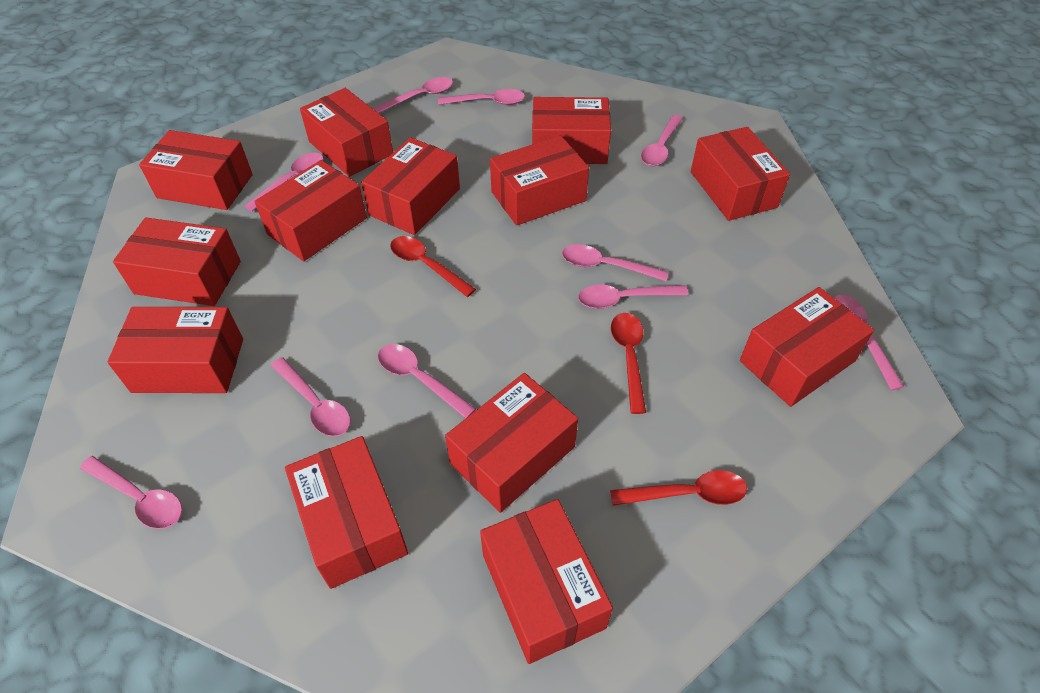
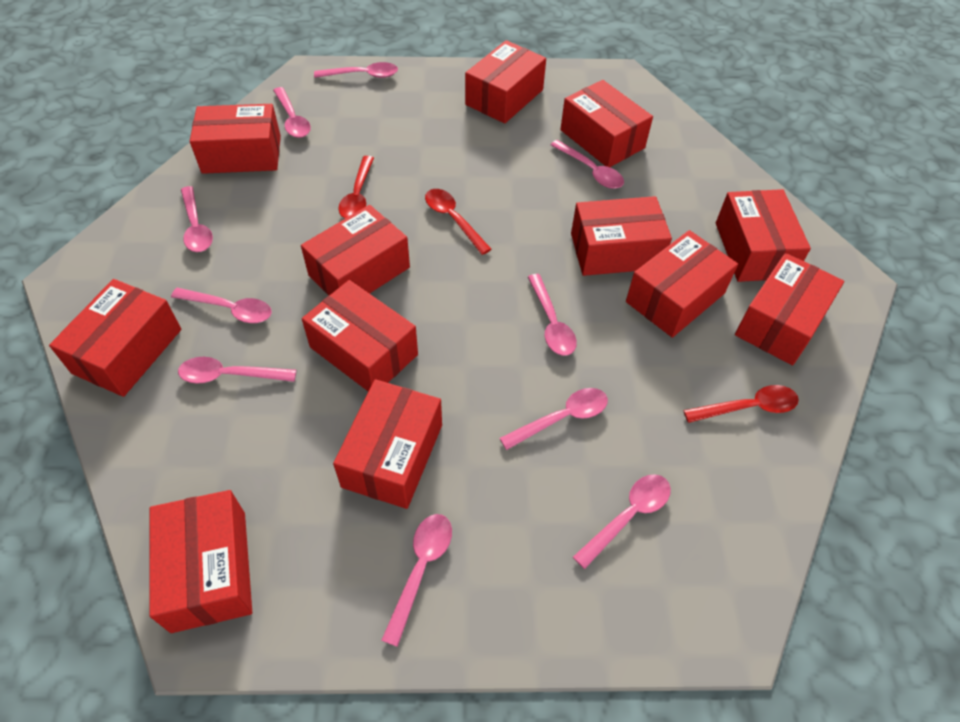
red box: 13 -> 12

